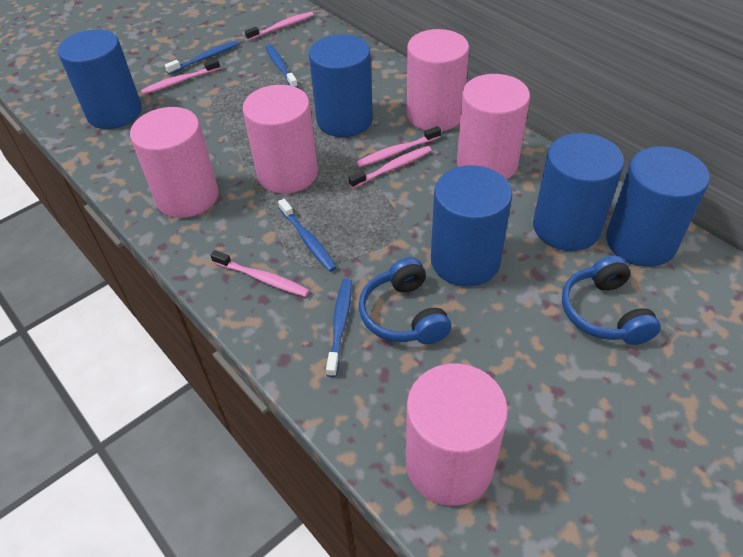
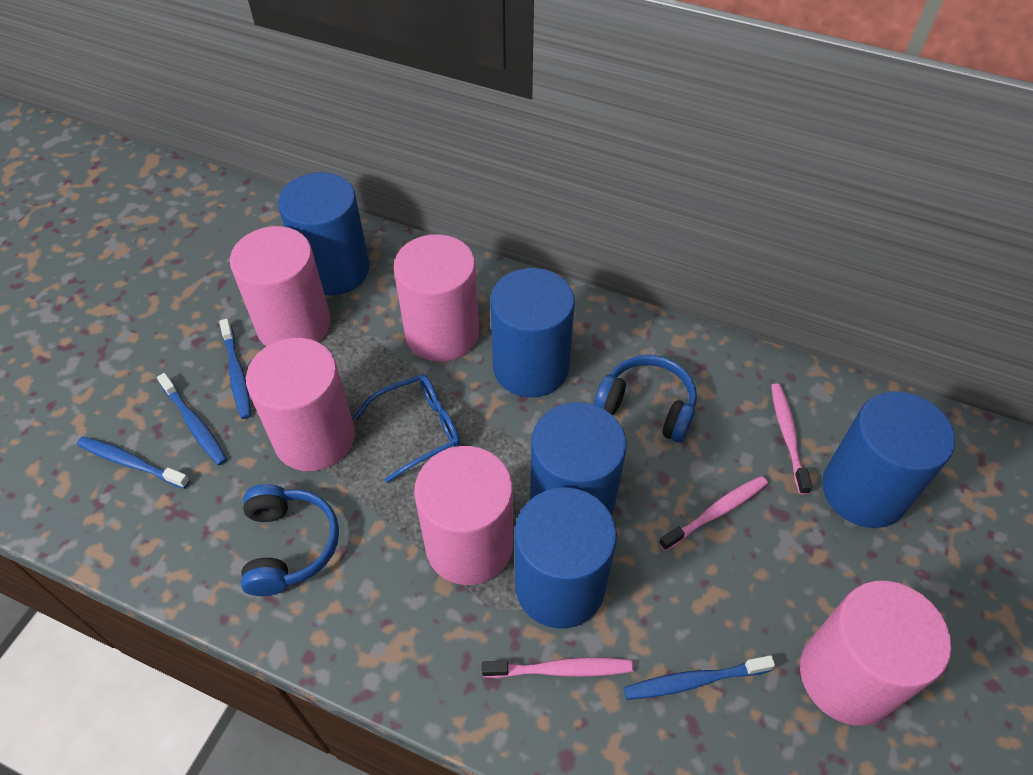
blue glasses: 0 -> 1
pink toothbrush: 5 -> 3

